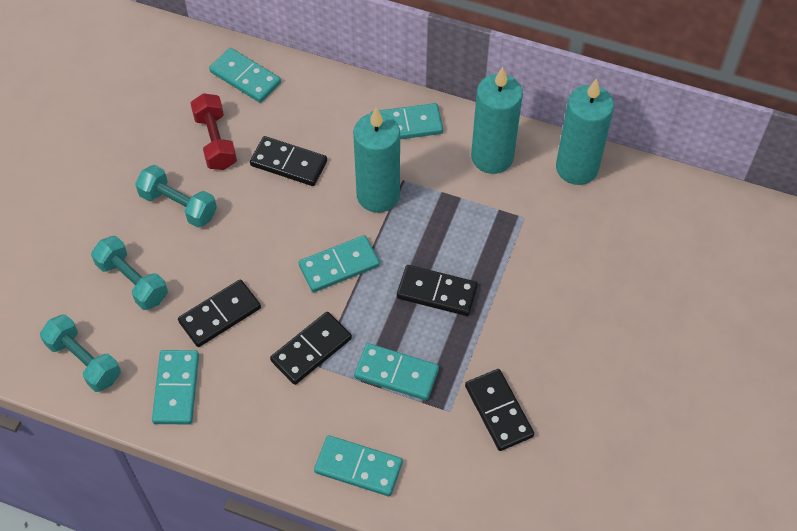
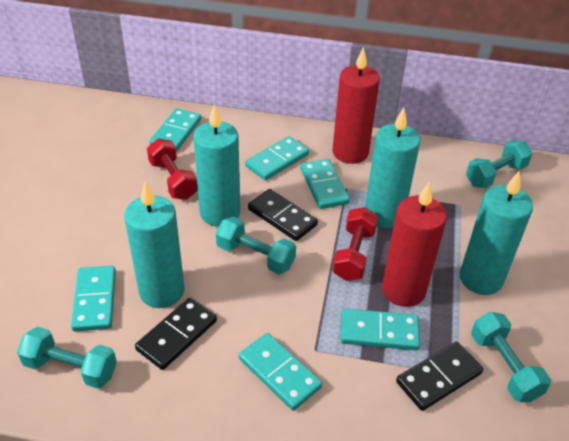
black domino: 5 -> 3
red candle: 0 -> 2
red dumbbell: 1 -> 2
turquoise candle: 3 -> 4
turquoise dumbbell: 3 -> 4

